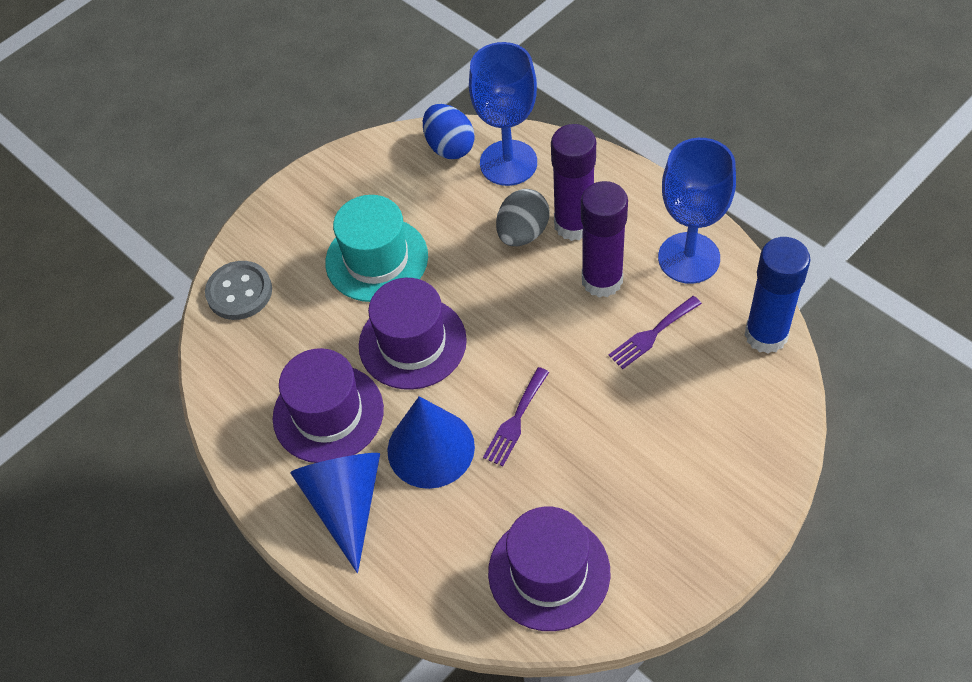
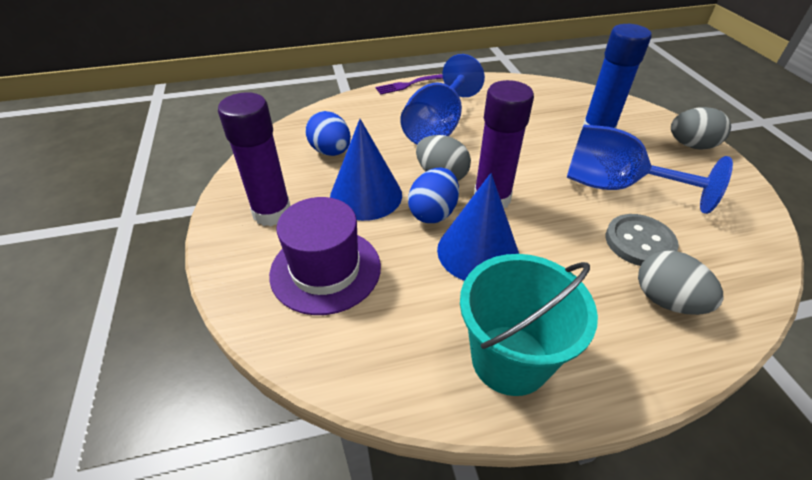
blue egg: 1 -> 2
grey egg: 1 -> 3
purple fork: 2 -> 1
purple hat: 3 -> 1
turquoise bucket: 0 -> 1
turquoise hat: 1 -> 0

